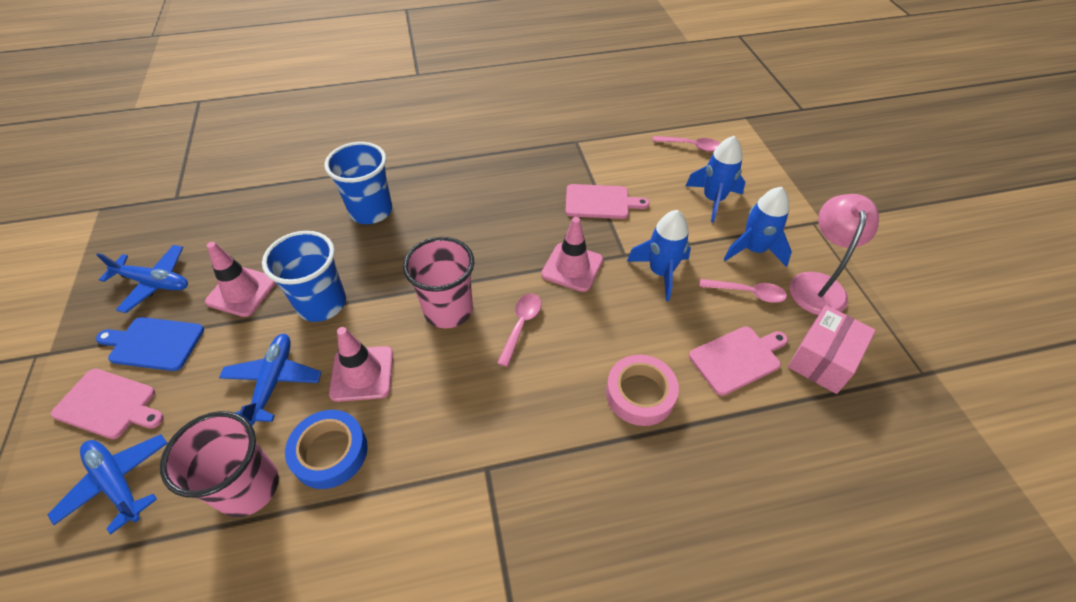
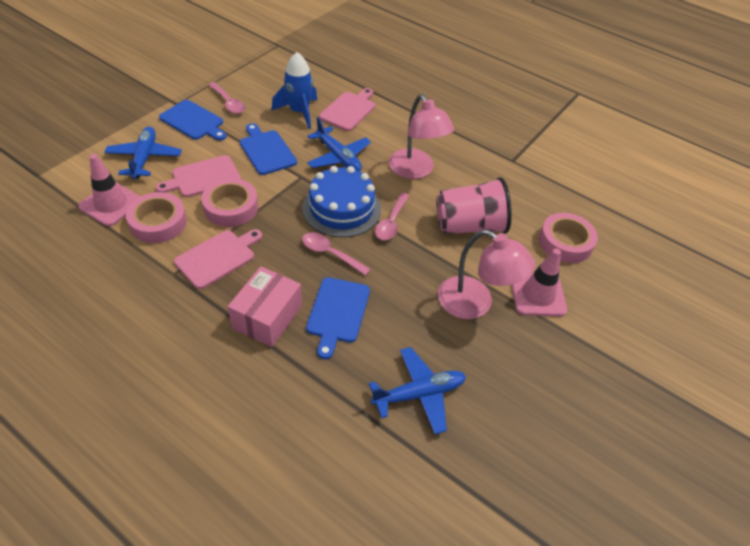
blue cake: 0 -> 1
blue cup: 2 -> 0
blue cutting board: 1 -> 3
blue rocket: 3 -> 1
blue tape: 1 -> 0
pink cup: 2 -> 1
pink lamp: 1 -> 2
pink tape: 1 -> 3
pink traffic cone: 3 -> 2

